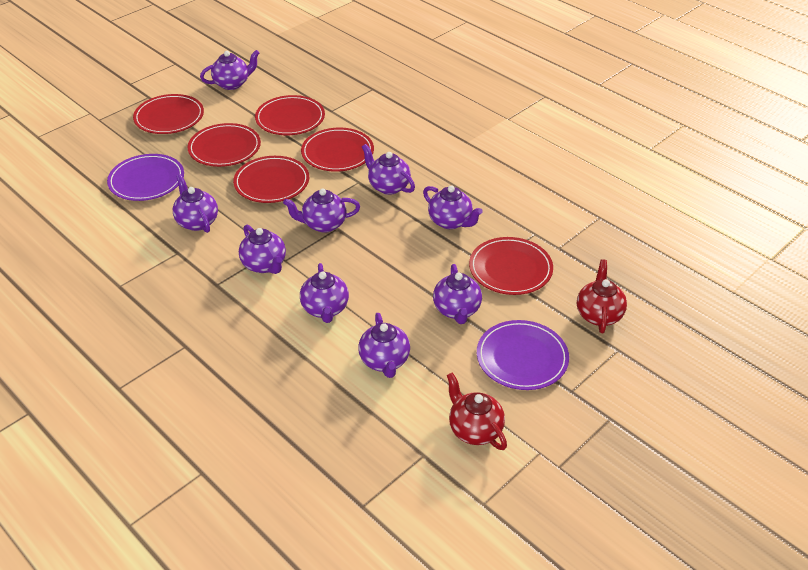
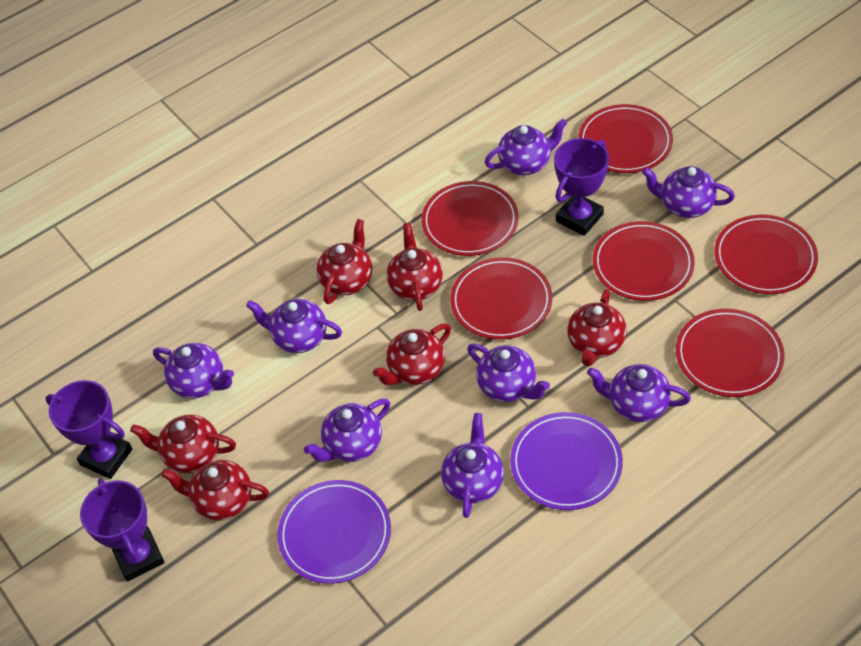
purple teapot: 9 -> 8
purple trophy: 0 -> 3
red teapot: 2 -> 6

